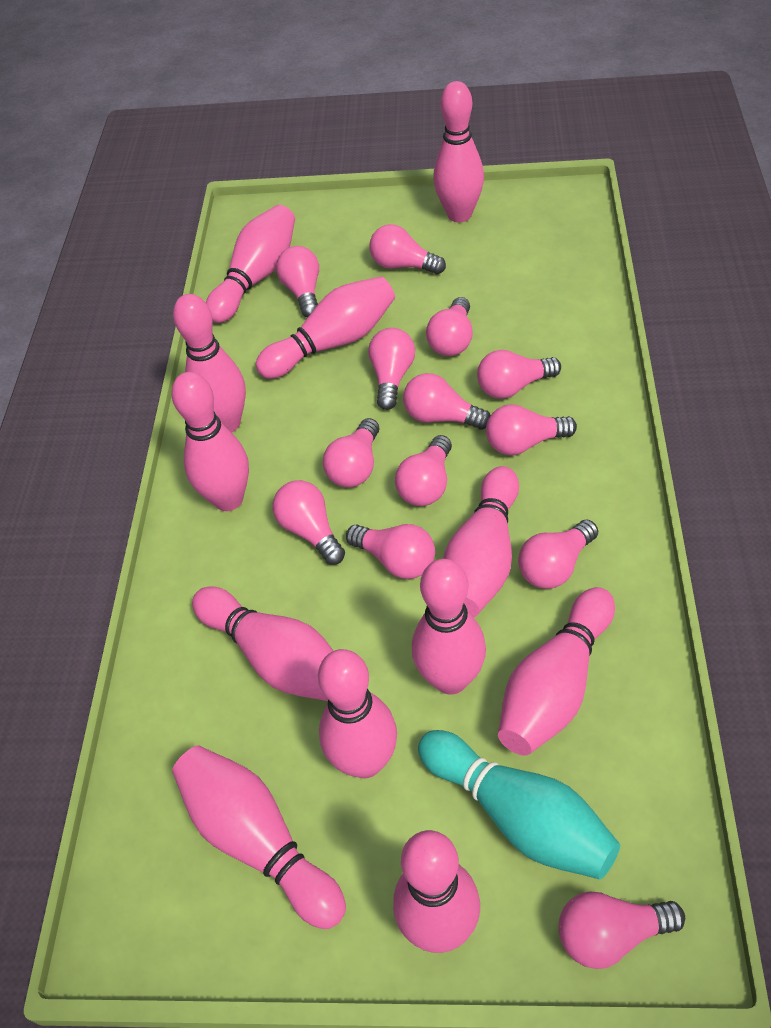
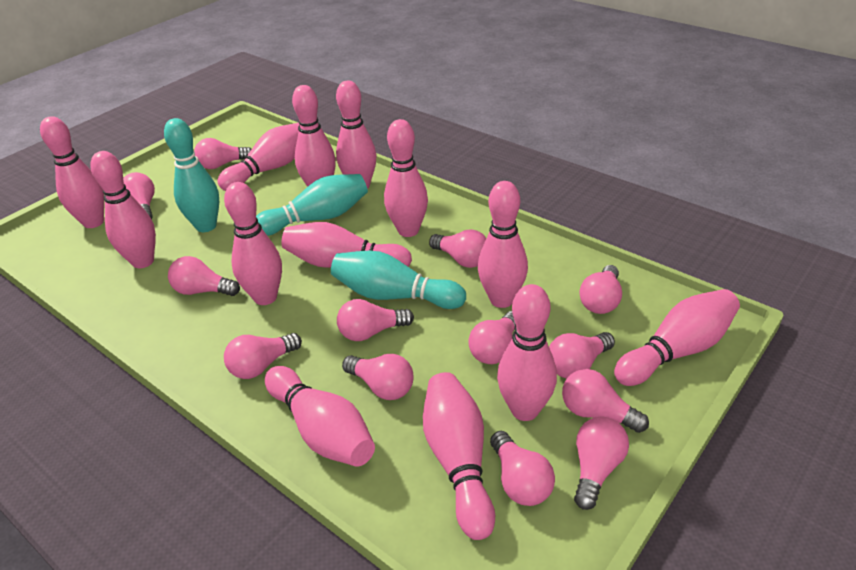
pink bowling pin: 12 -> 13
turquoise bowling pin: 1 -> 3

